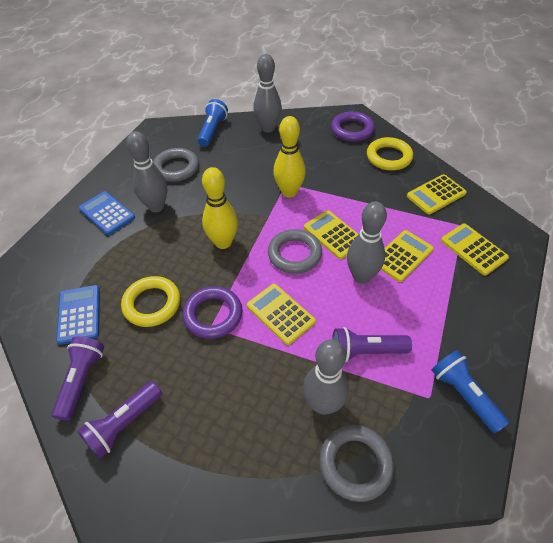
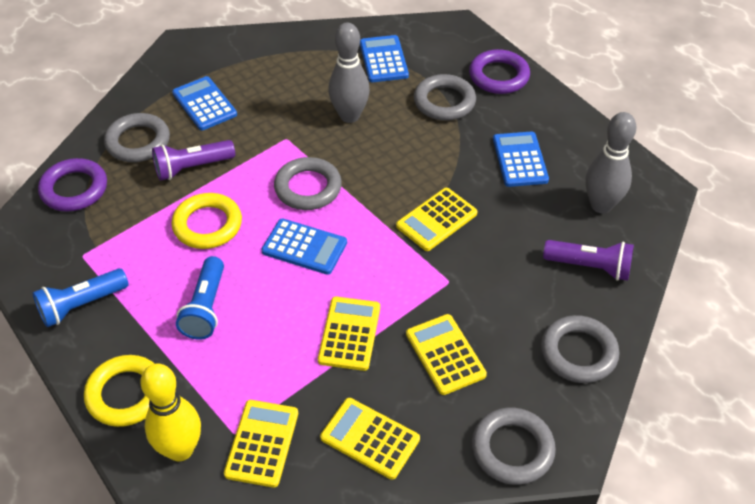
blue calculator: 2 -> 4
grey bowling pin: 4 -> 2
grey ring: 3 -> 5
purple flashlight: 3 -> 2
yellow bowling pin: 2 -> 1

